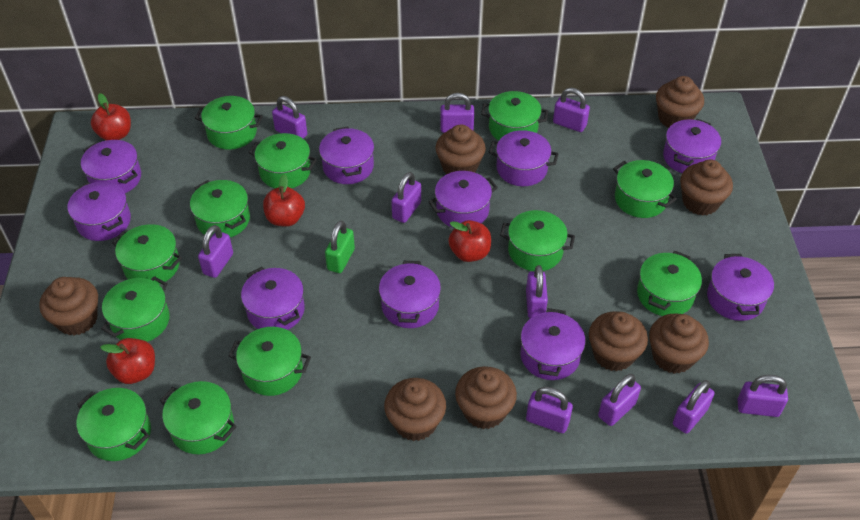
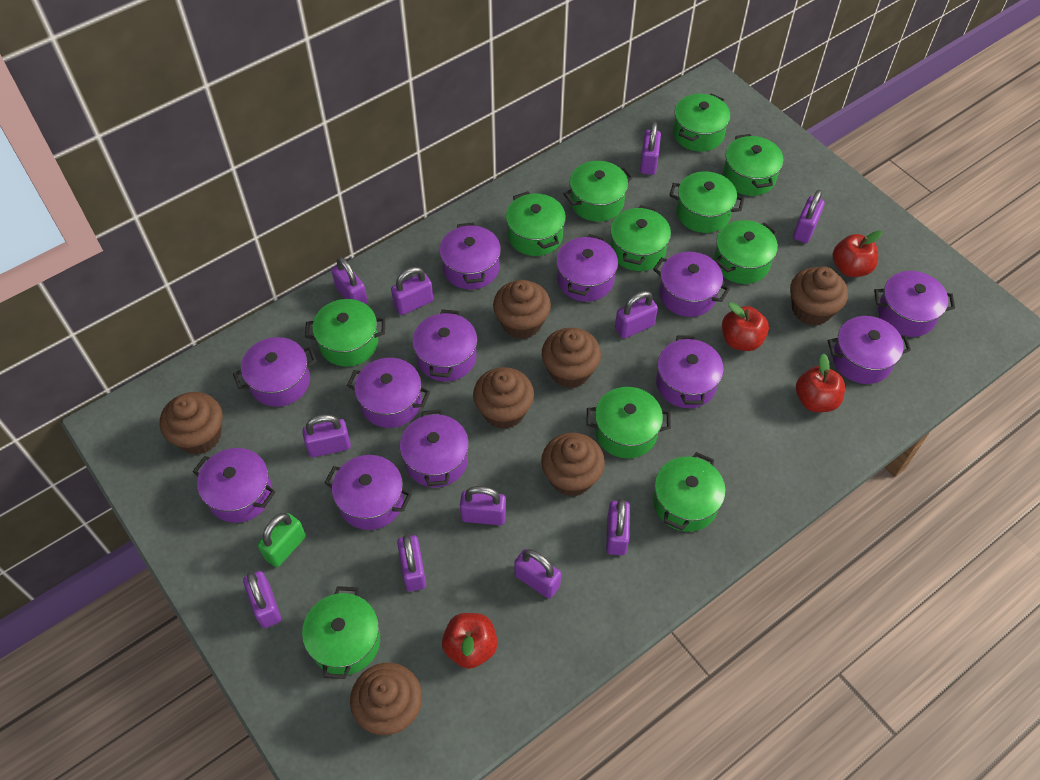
brown cupcake: 8 -> 7
green pot: 12 -> 11
purple padlock: 10 -> 11
purple pot: 10 -> 12

